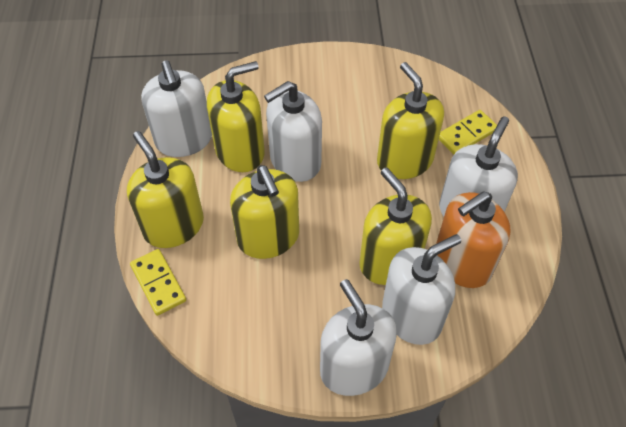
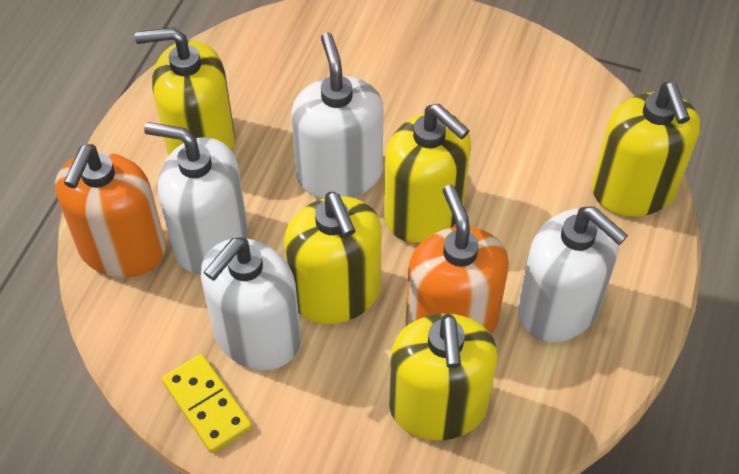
orange soap dispenser: 1 -> 2
white soap dispenser: 5 -> 4
yellow domino: 2 -> 1

